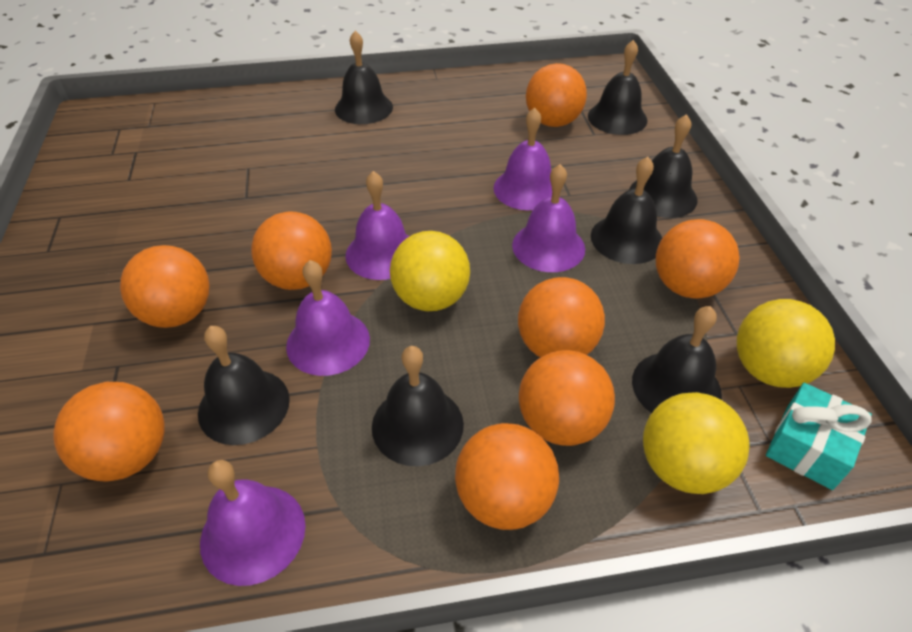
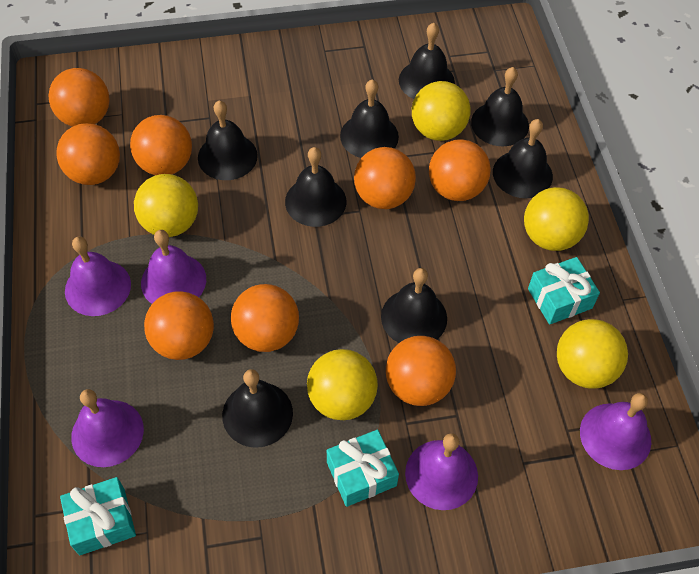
black bell: 7 -> 8
turquoise gift: 1 -> 3
yellow ball: 3 -> 5

